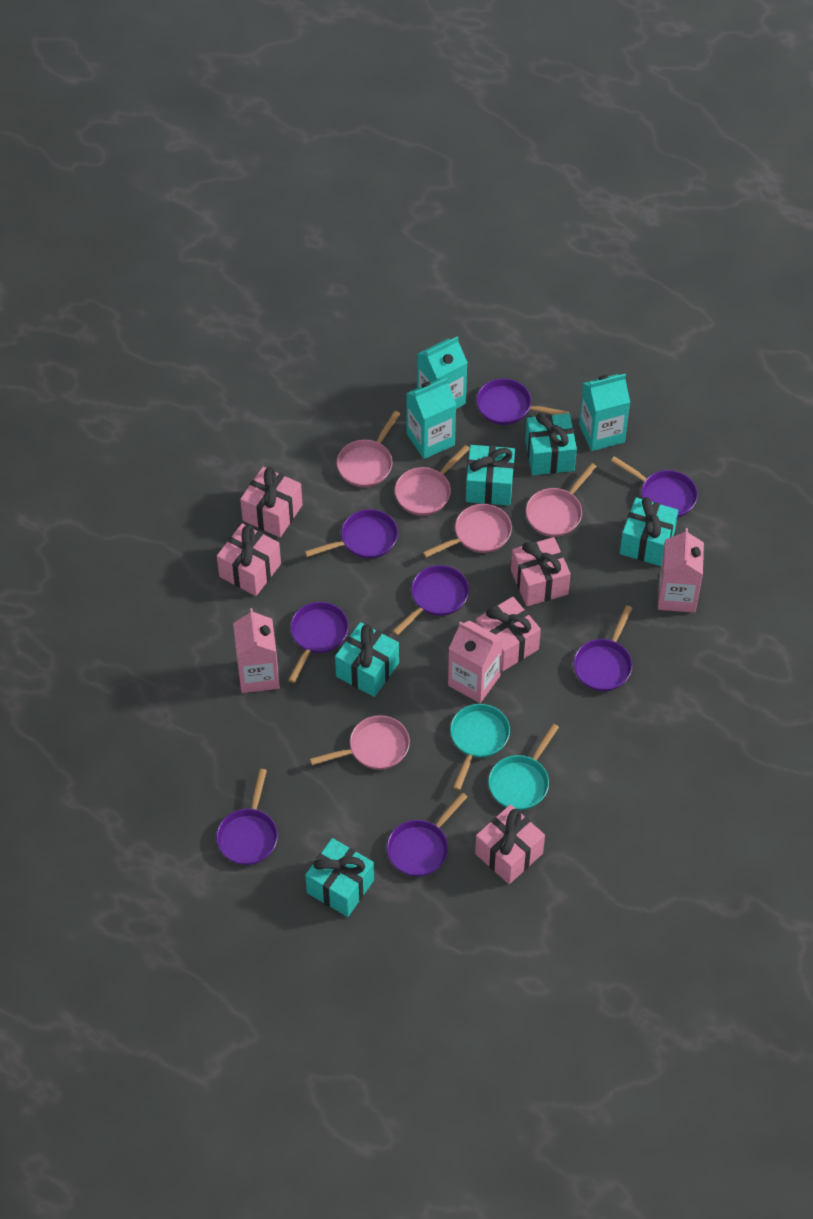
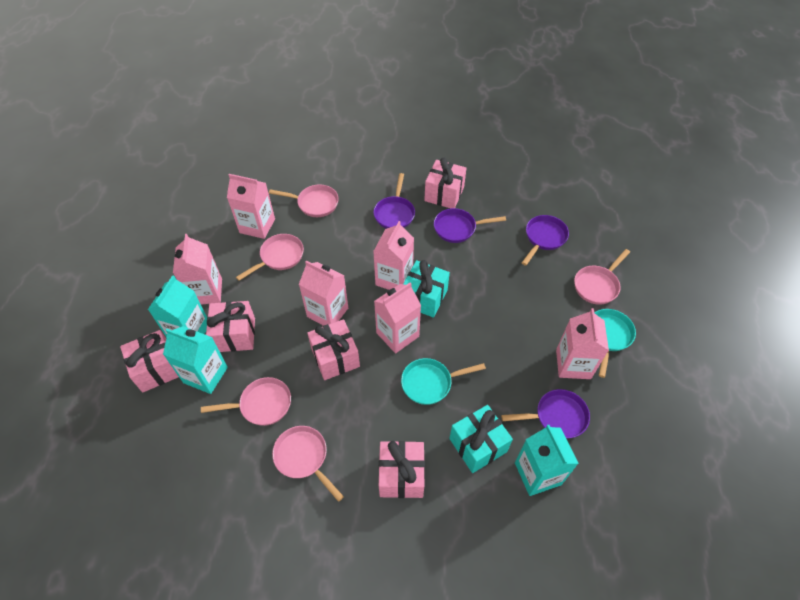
pink carton: 3 -> 6
purple pan: 8 -> 4
turquoise gift: 5 -> 2

